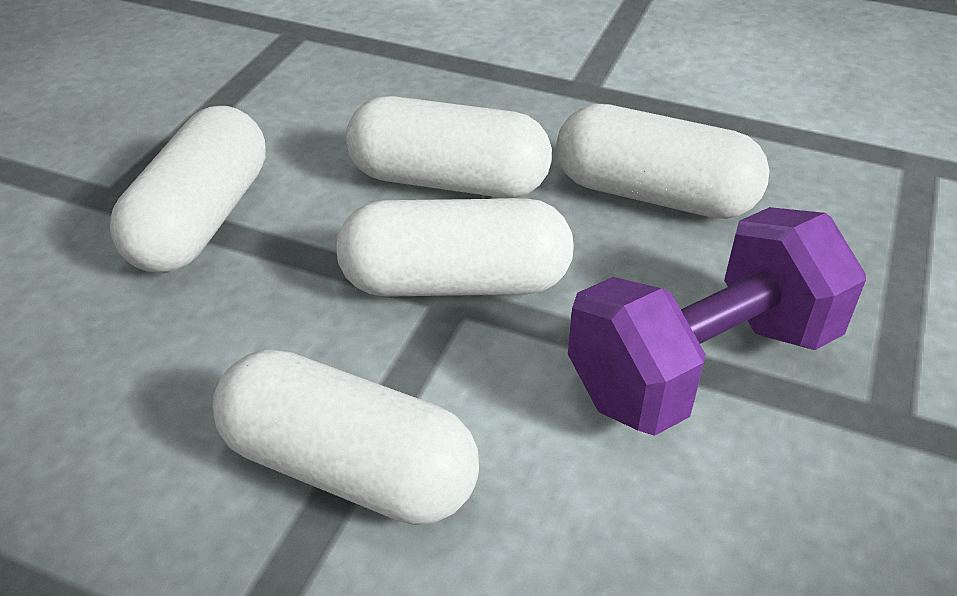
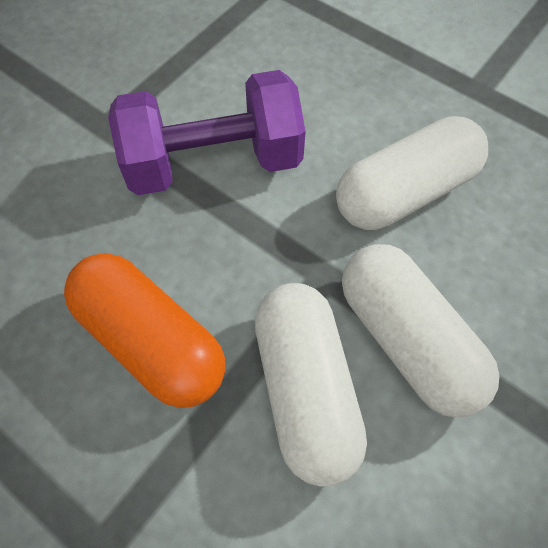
orange capsule: 0 -> 1
white capsule: 5 -> 3

